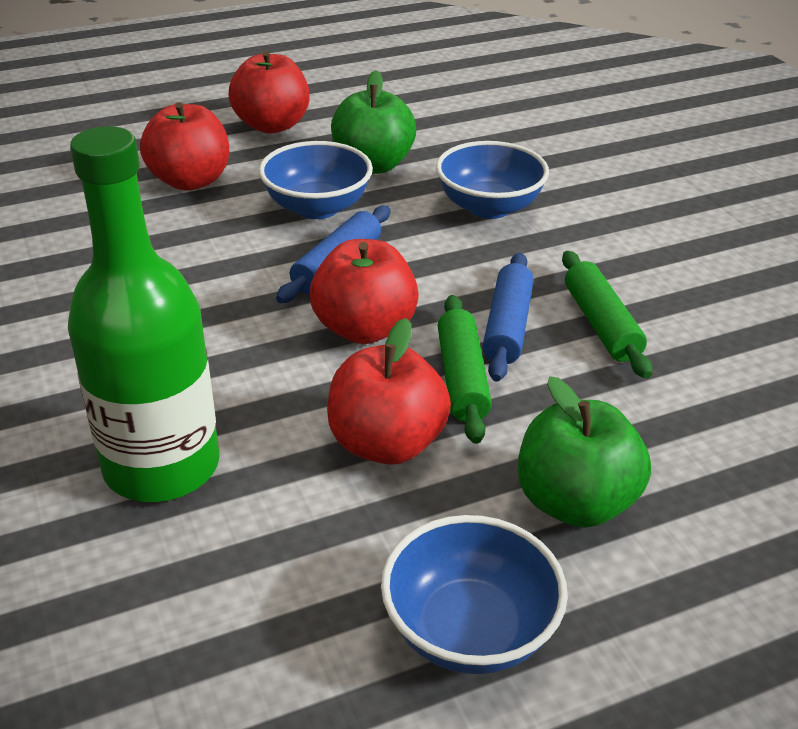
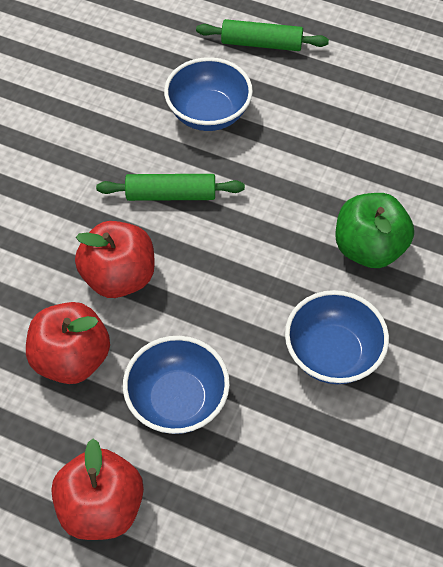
blue rolling pin: 2 -> 0
green apple: 2 -> 1
green bottle: 1 -> 0
red apple: 4 -> 3

